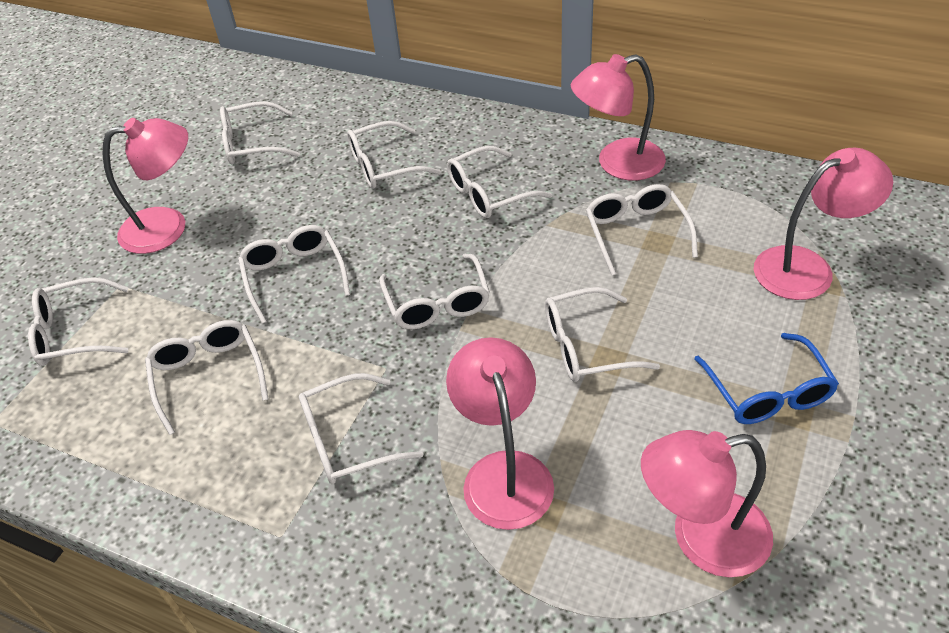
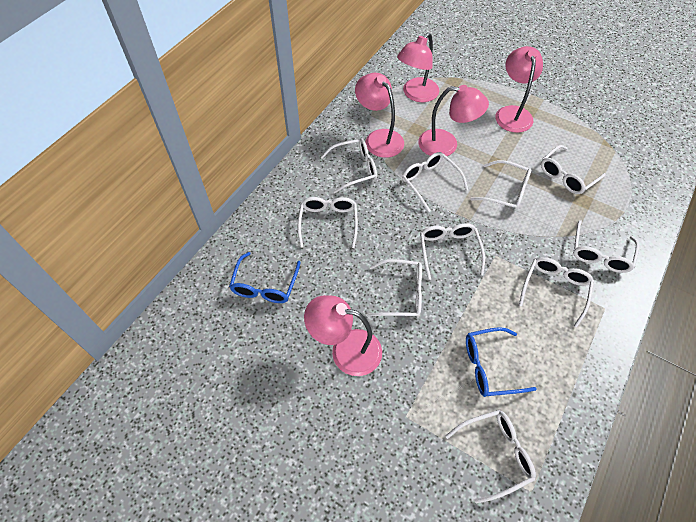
blue glasses: 1 -> 2

